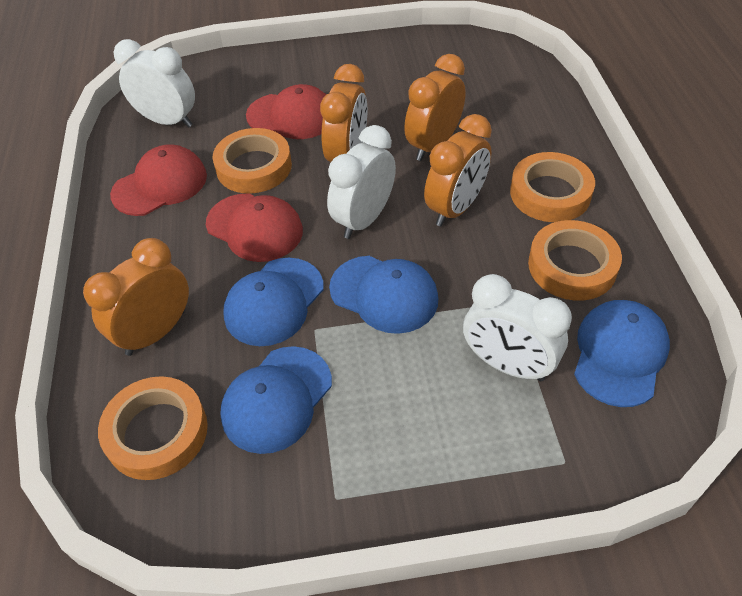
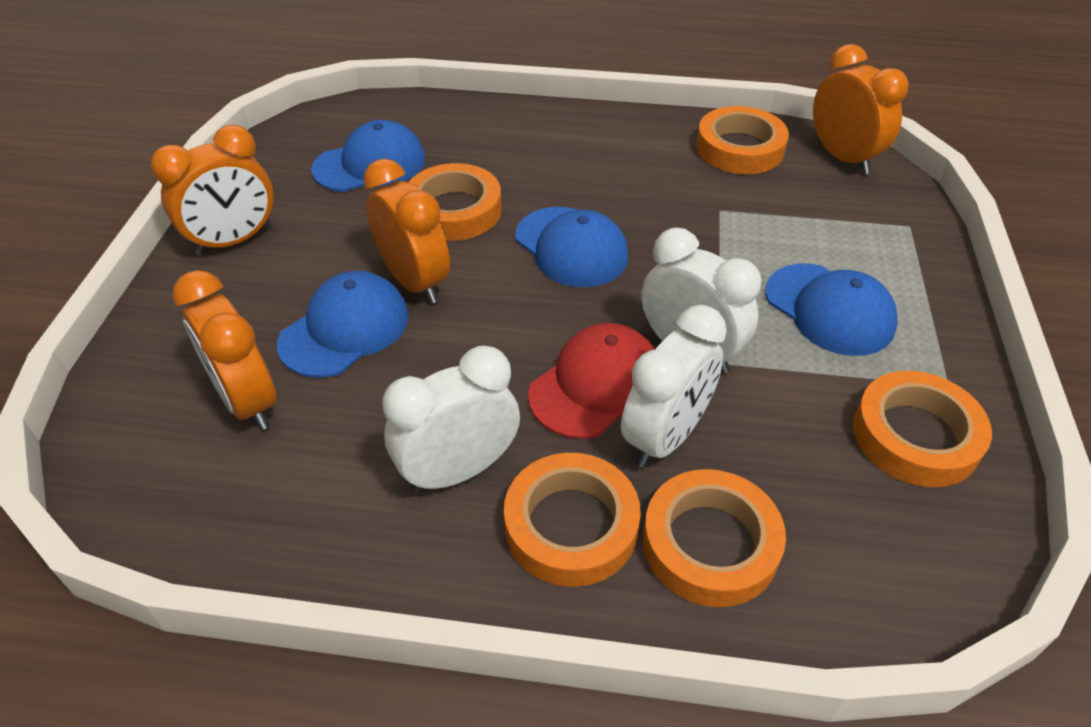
orange tape: 4 -> 5
red cap: 3 -> 1

